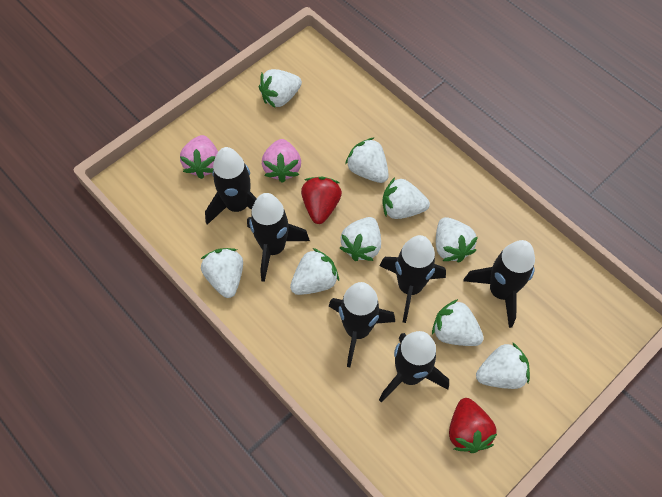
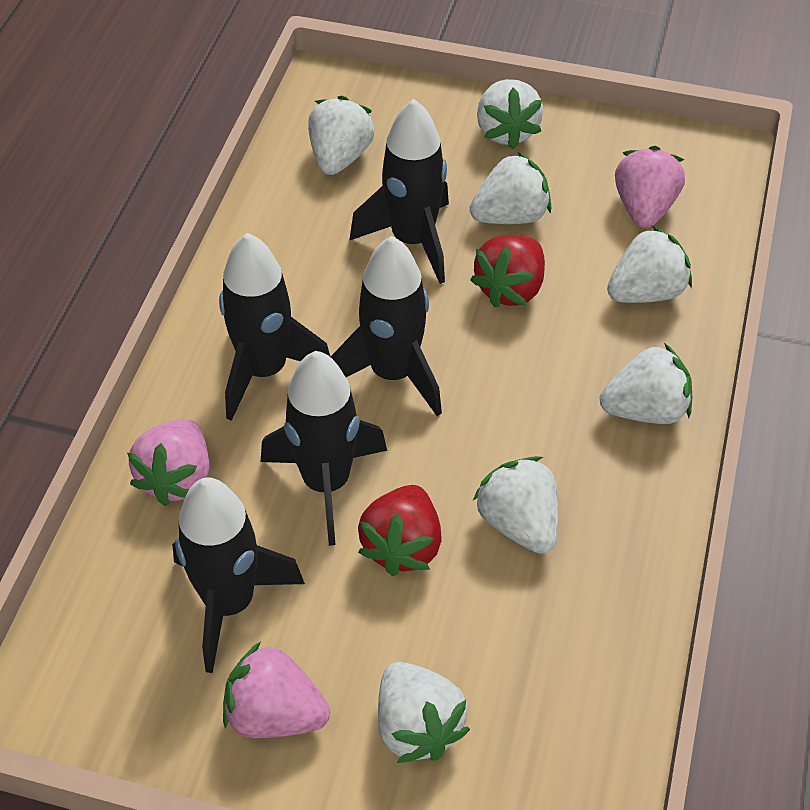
black rocket: 6 -> 5
pink strawberry: 2 -> 3
white strawberry: 9 -> 7

